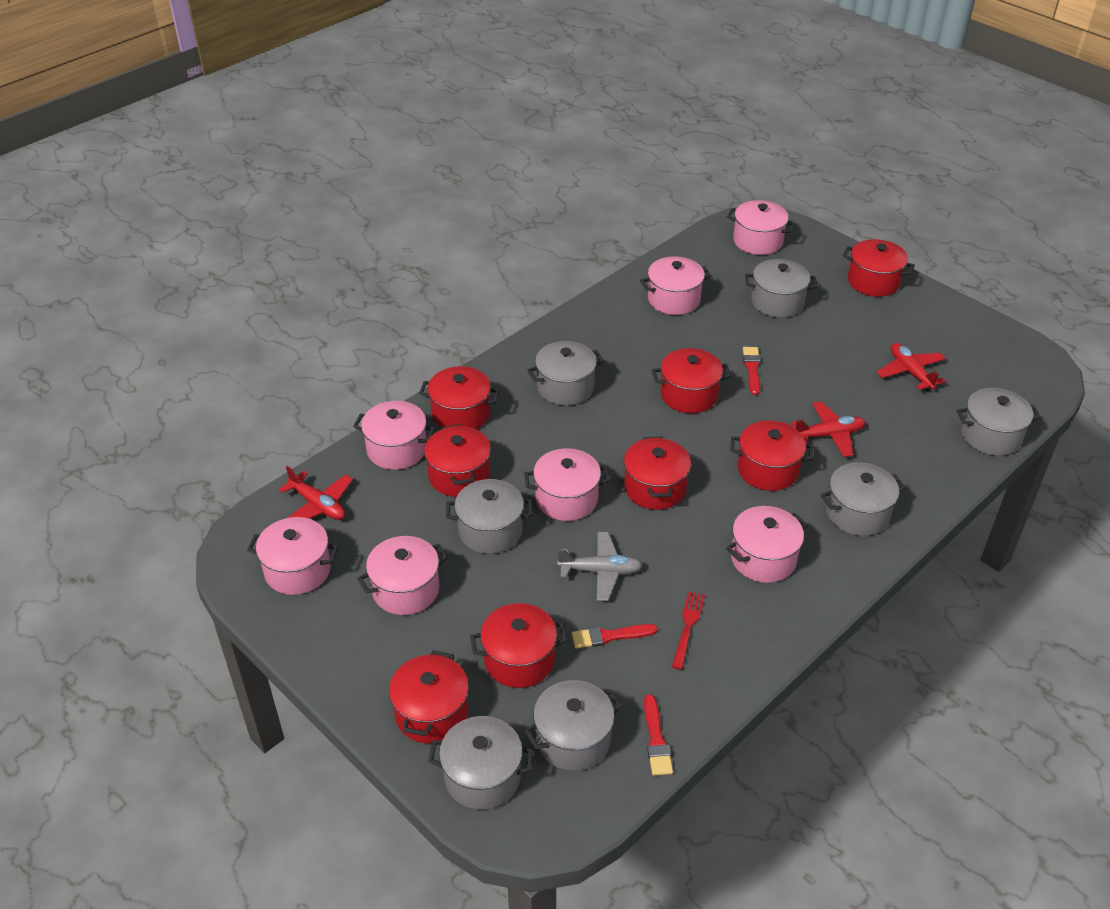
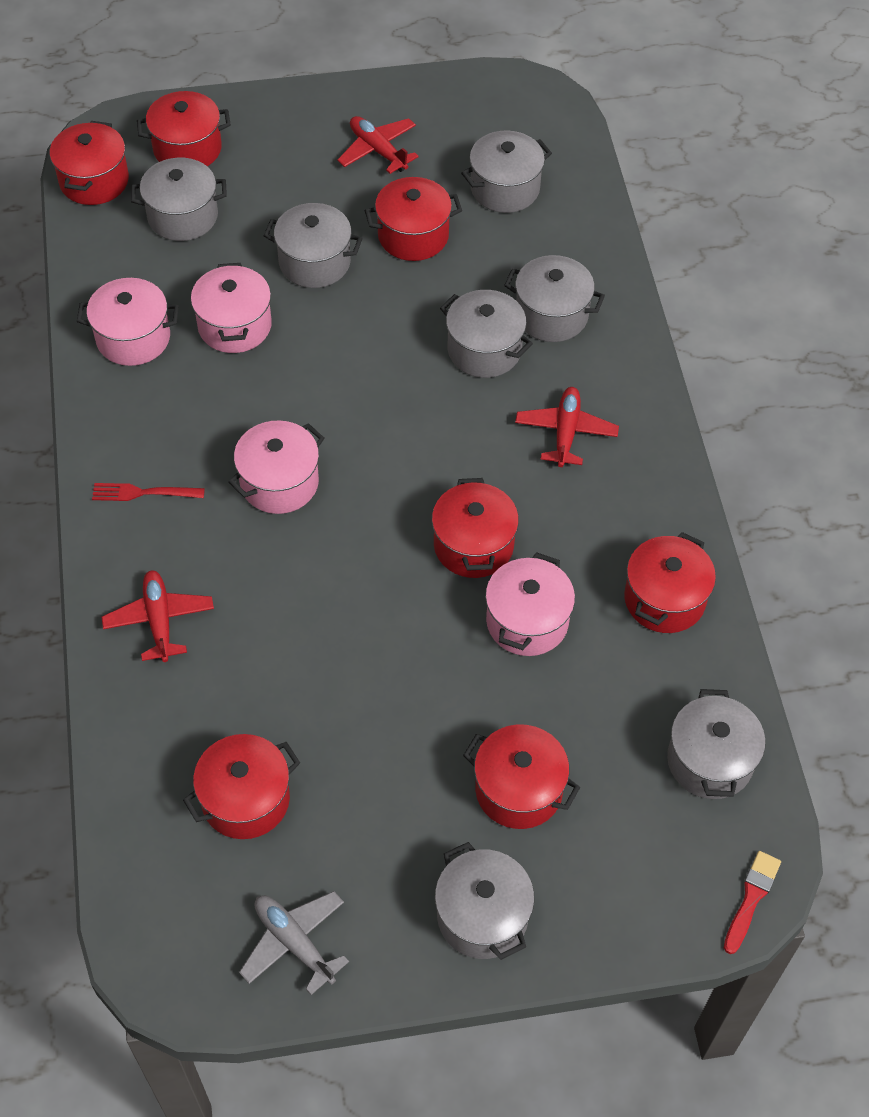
pink pot: 7 -> 4
red brush: 3 -> 1
red pot: 8 -> 7

